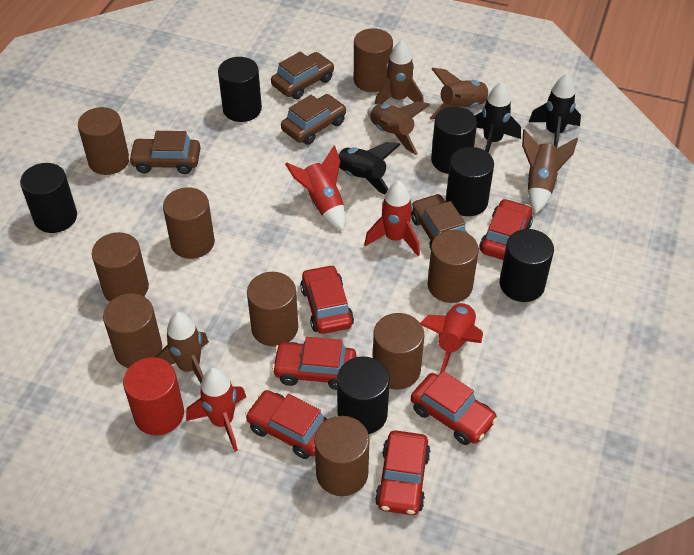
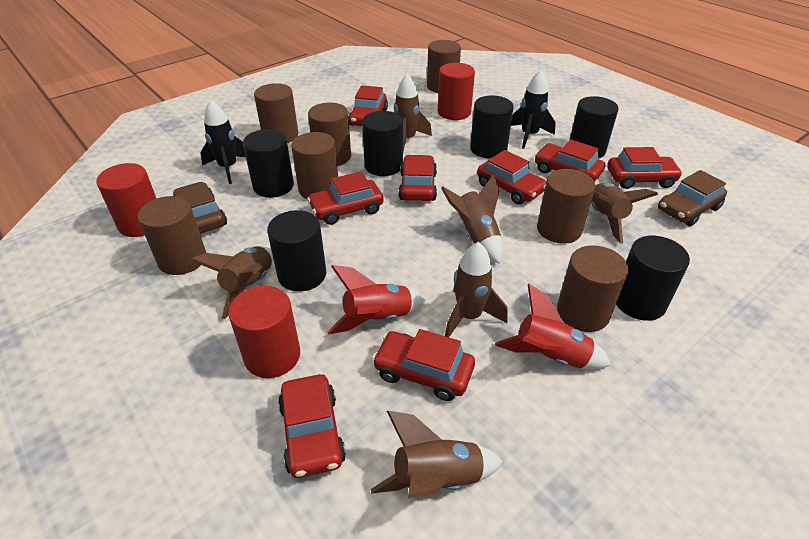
black rocket: 3 -> 2
brown car: 4 -> 2
brown cylinder: 9 -> 7
brown rocket: 5 -> 6
red car: 6 -> 8
red cylinder: 1 -> 3
red rocket: 4 -> 2

